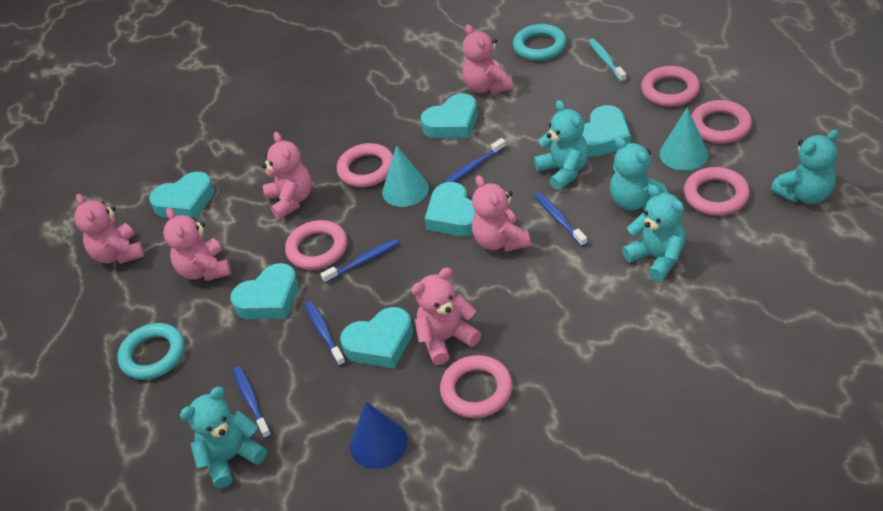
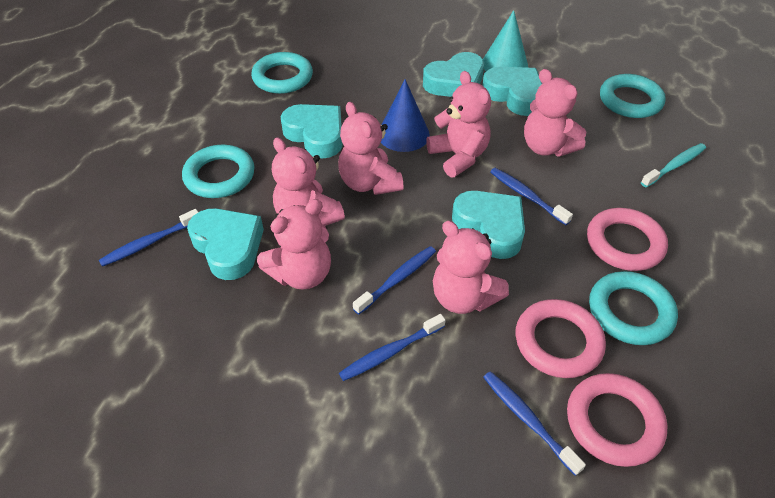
pink ring: 6 -> 3
turquoise cone: 2 -> 1
turquoise heart: 6 -> 5
turquoise ring: 2 -> 4
turquoise teddy bear: 5 -> 0

